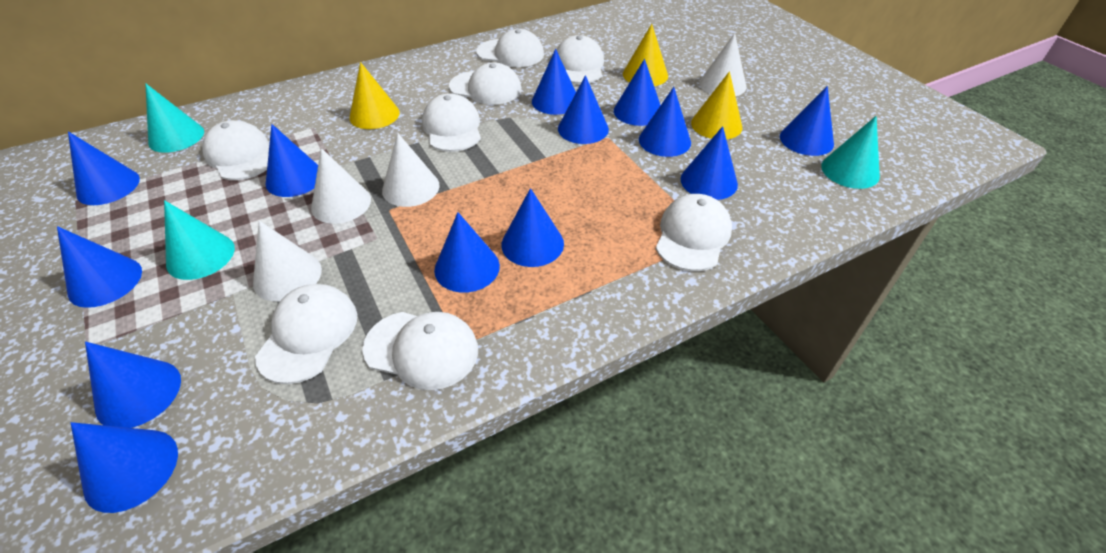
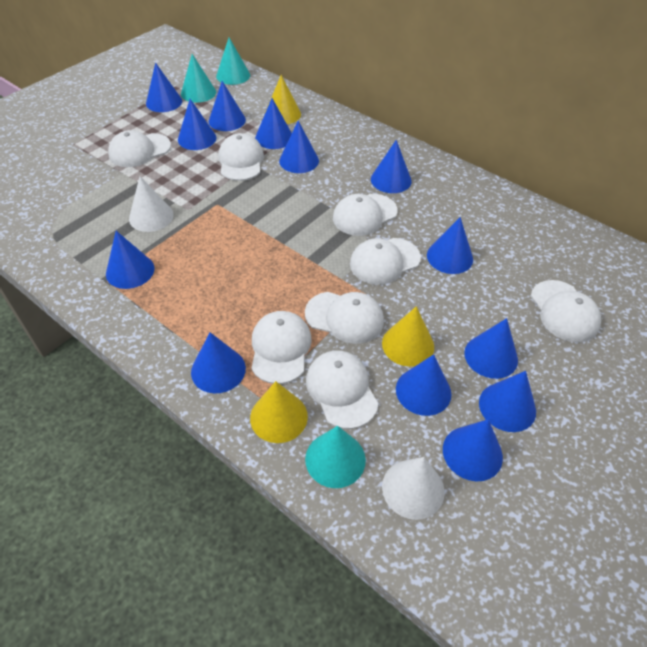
white cone: 4 -> 2

